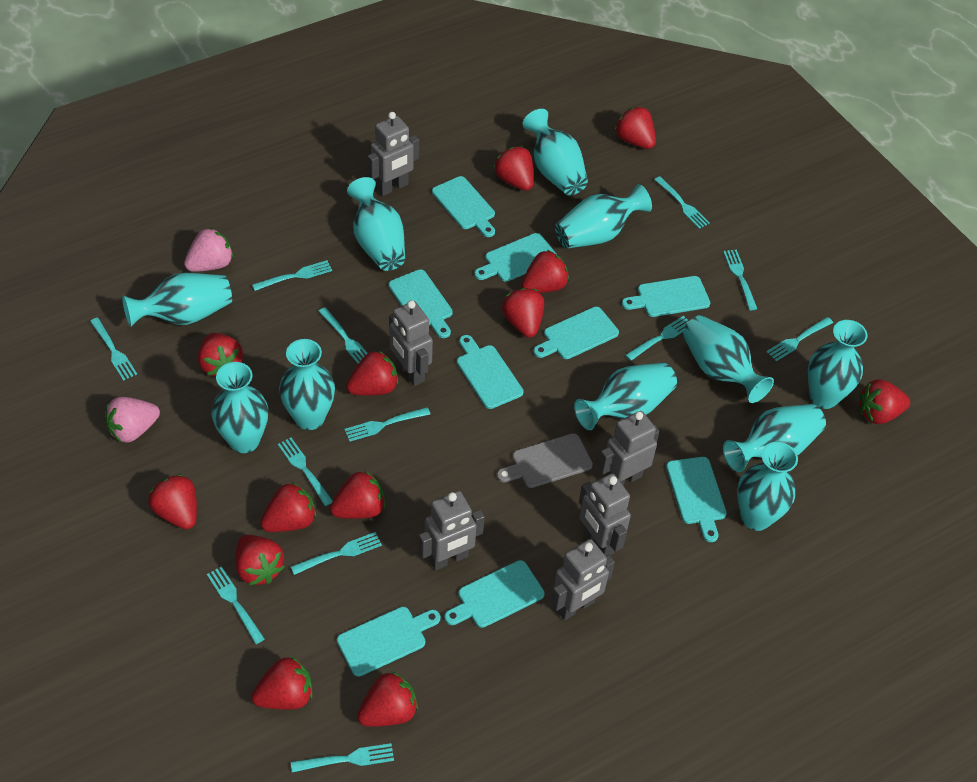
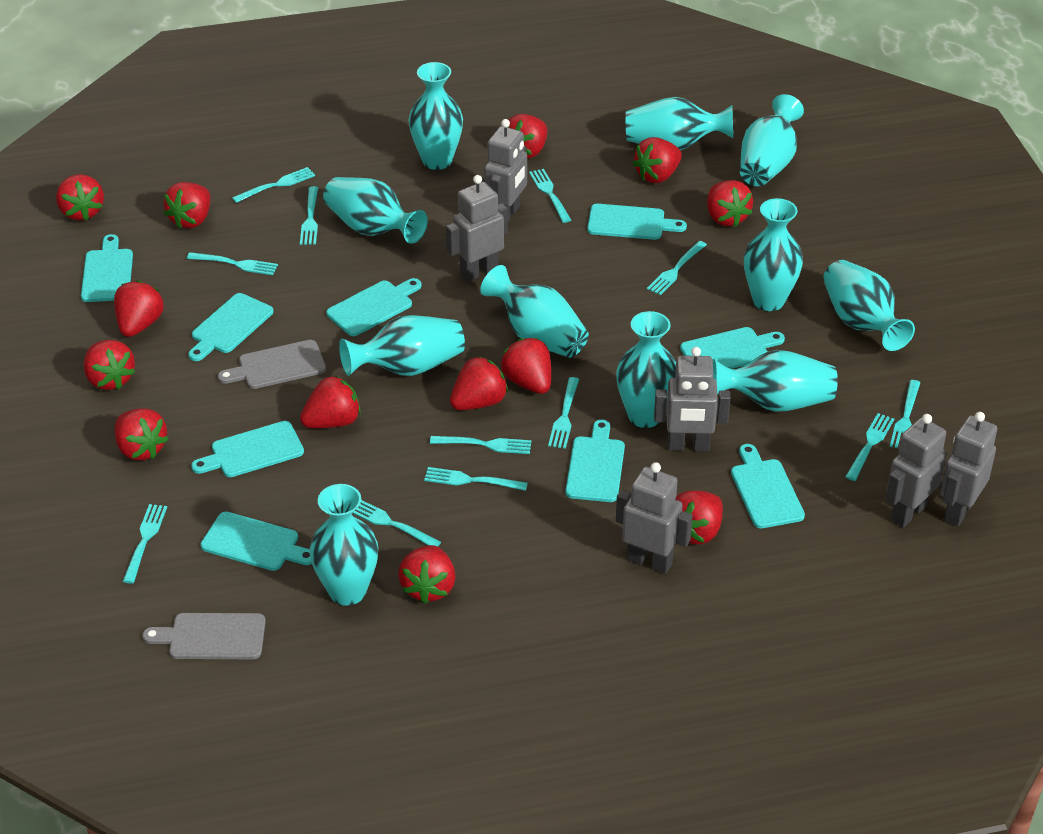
grey cutting board: 1 -> 2
pink strawberry: 2 -> 0

